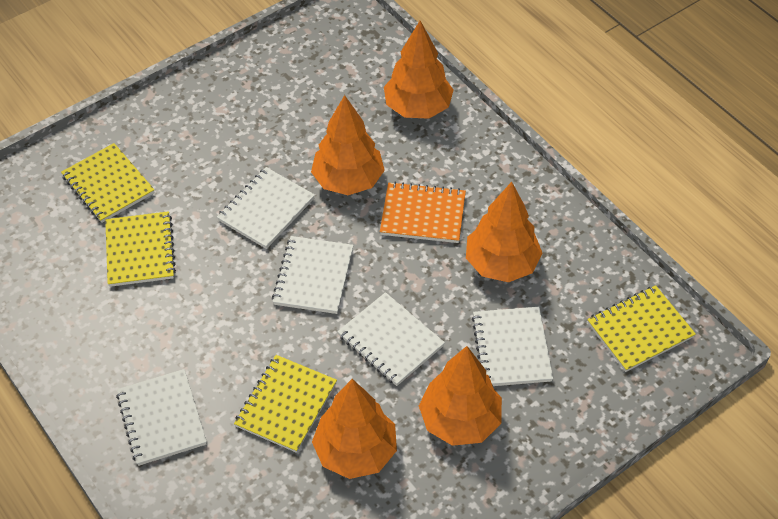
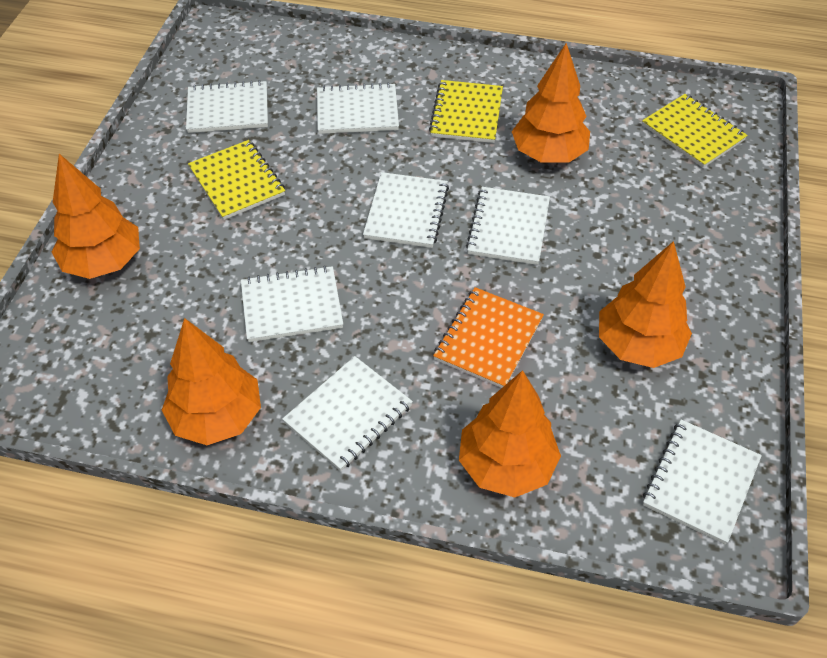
white notebook: 5 -> 7
yellow notebook: 4 -> 3

